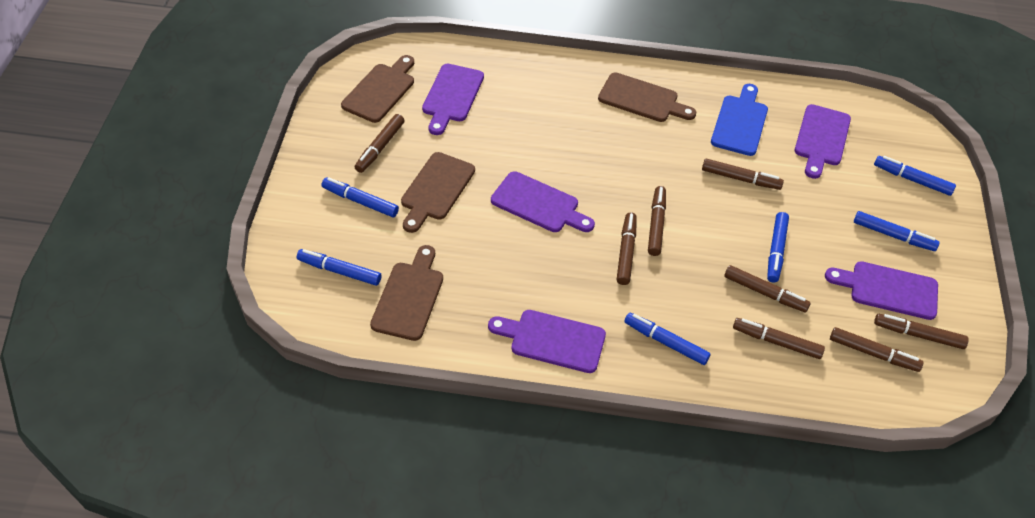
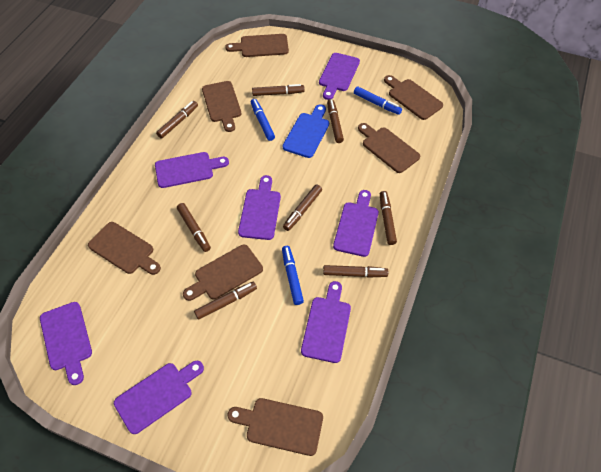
blue marker: 6 -> 3
brown cutting board: 4 -> 7
purple cutting board: 5 -> 7

